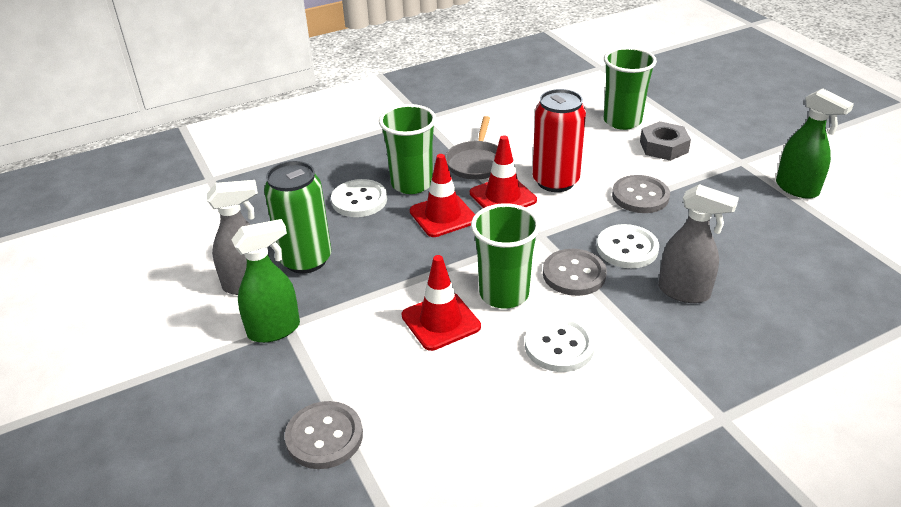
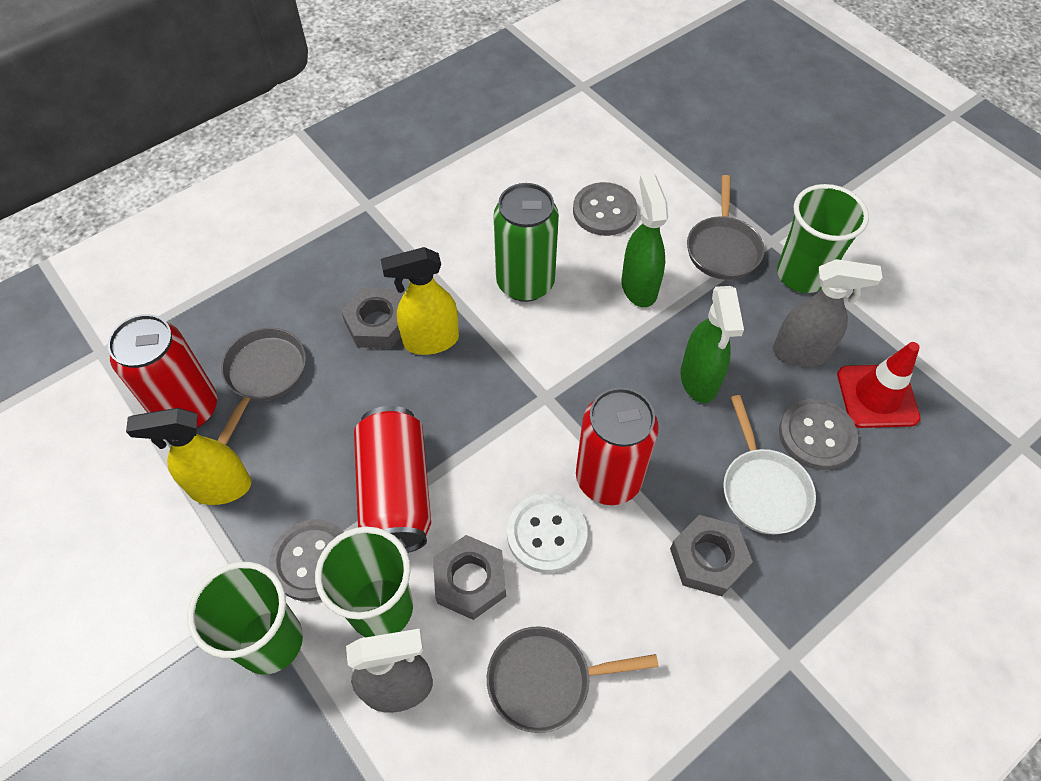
grey nut: 1 -> 3
grey pan: 1 -> 3
red can: 1 -> 3
red traffic cone: 3 -> 1
white button: 3 -> 1
white pan: 0 -> 1
yellow spray bottle: 0 -> 2

